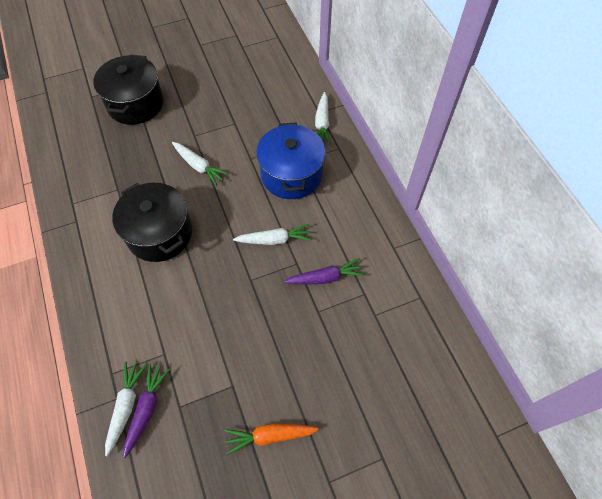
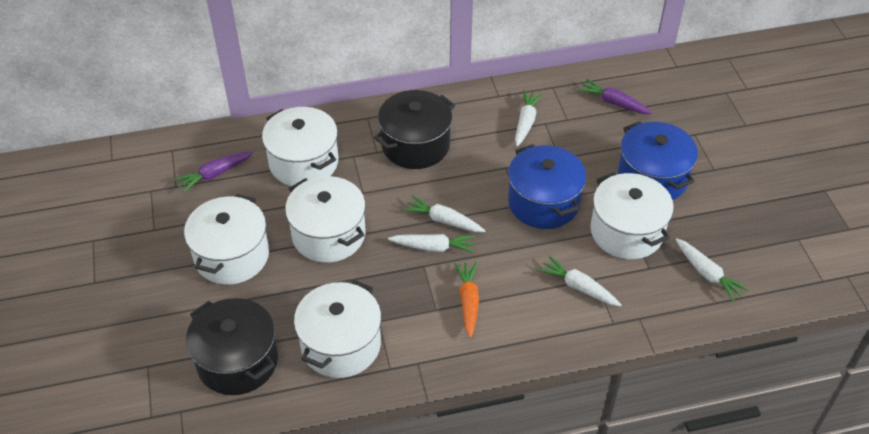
blue pot: 1 -> 2
white carrot: 4 -> 5
white pot: 0 -> 5

